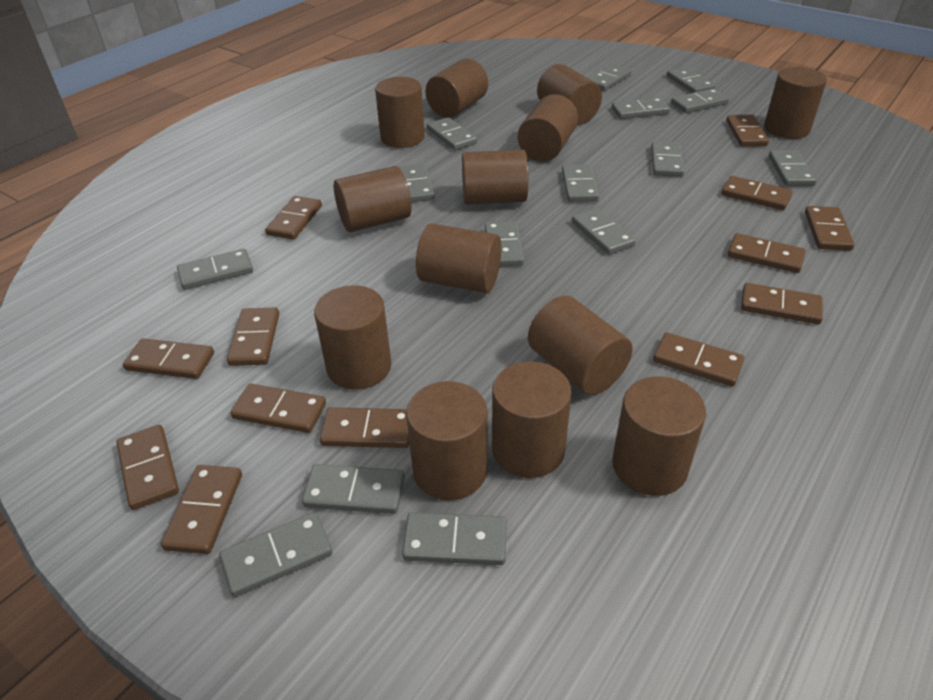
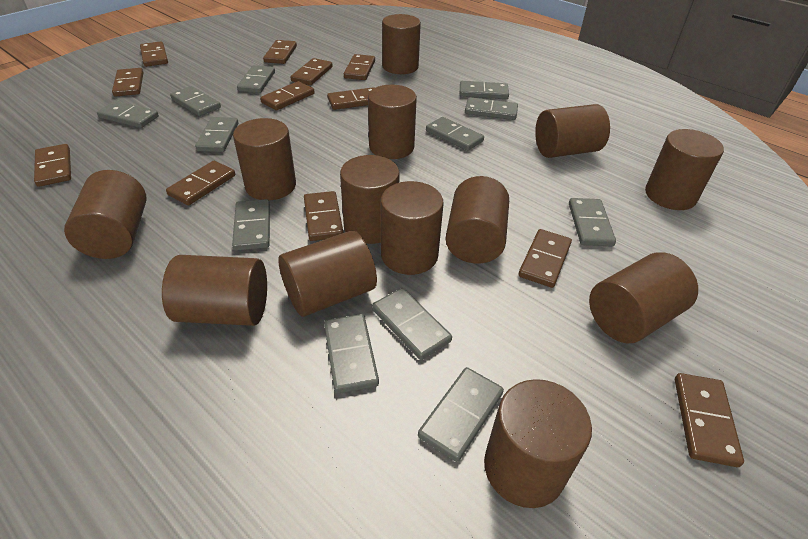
brown domino: 13 -> 12
grey domino: 15 -> 12

